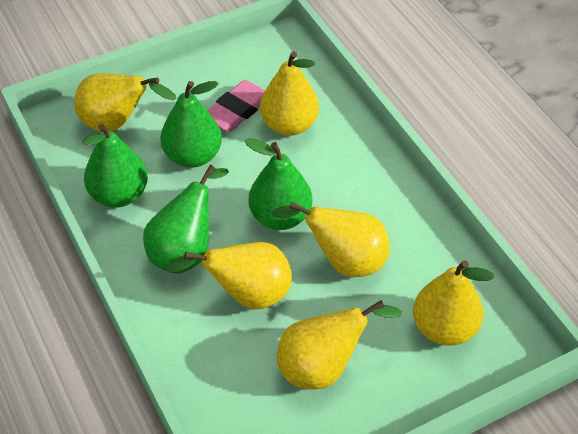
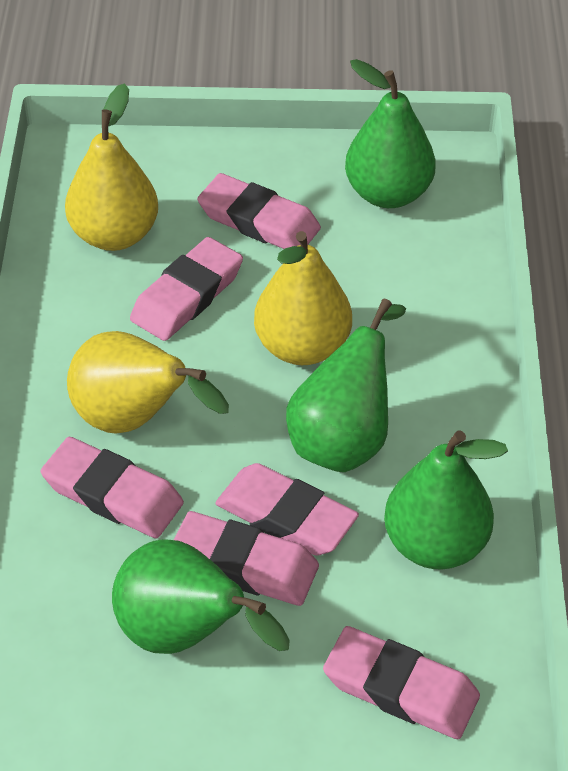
pink eraser: 1 -> 6
yellow pear: 6 -> 3

